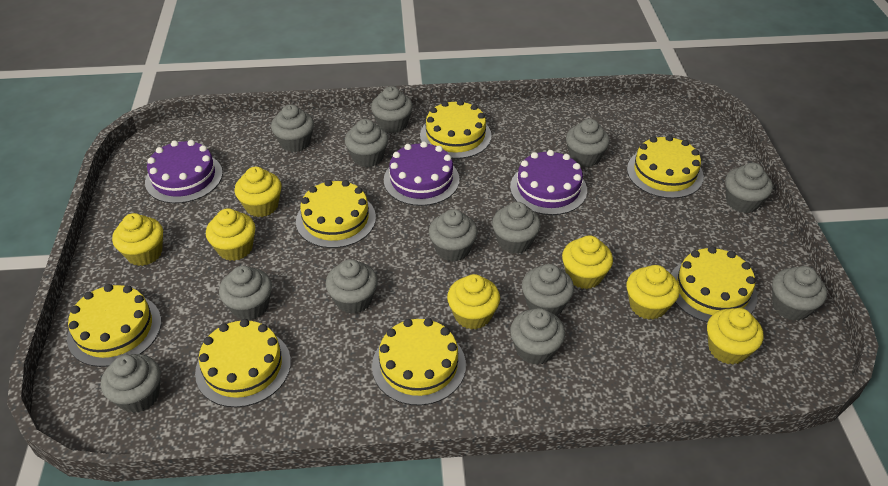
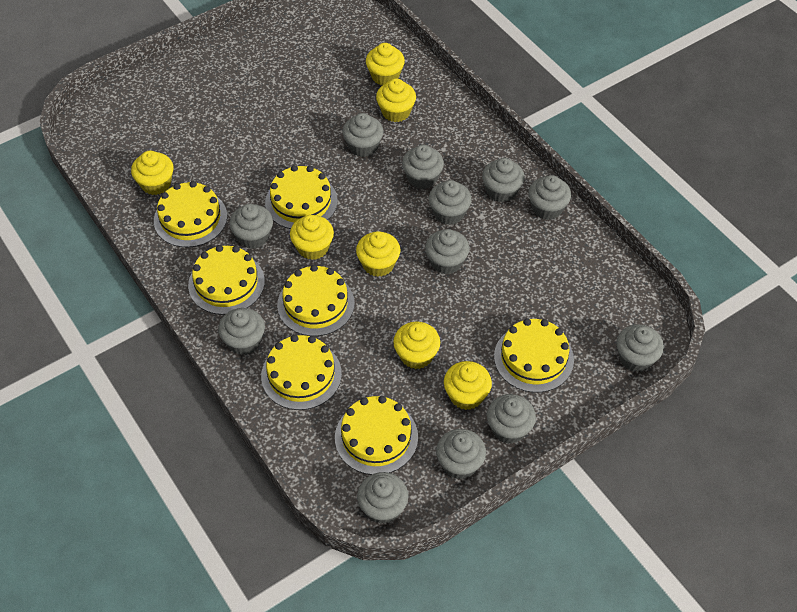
grey cupcake: 13 -> 12
purple cake: 3 -> 0

